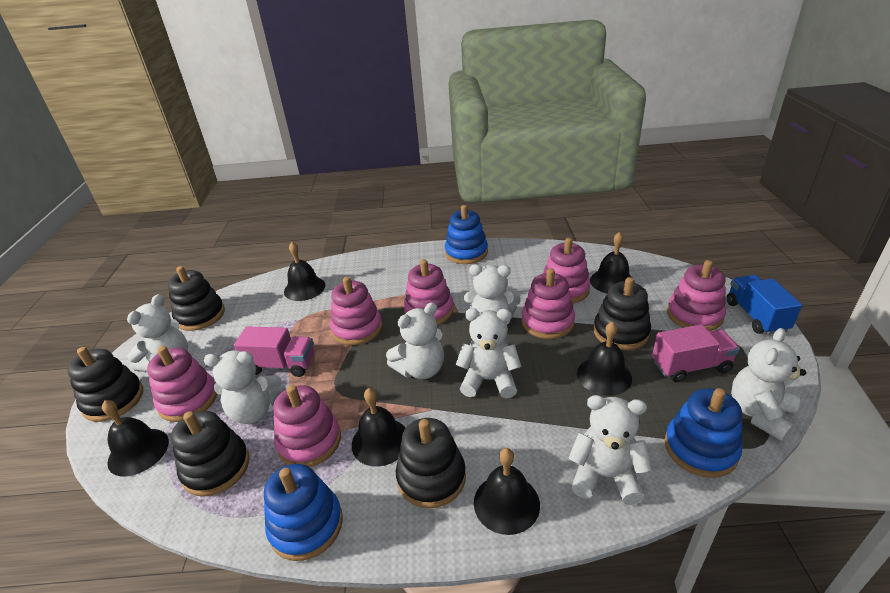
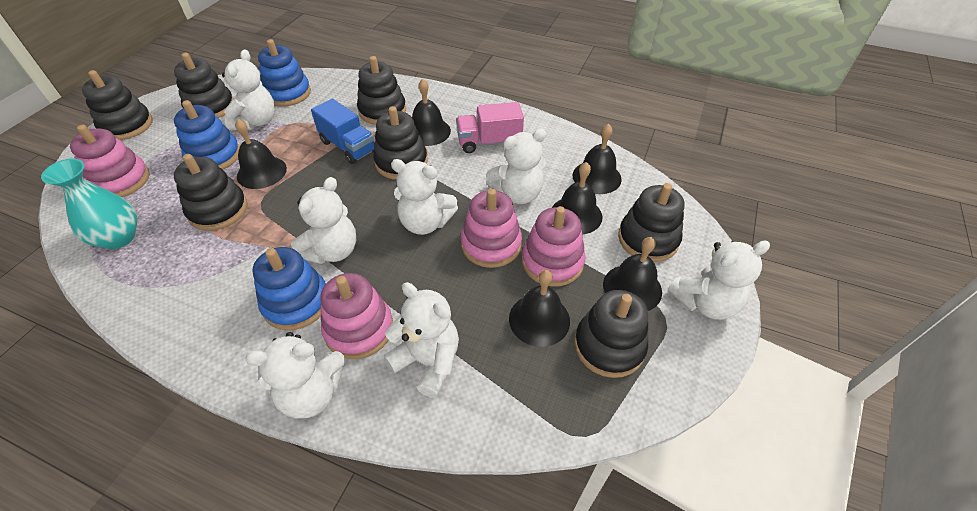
black stacking toy: 5 -> 7
pink stacking toy: 7 -> 4
pink truck: 2 -> 1
turquoise vase: 0 -> 1

